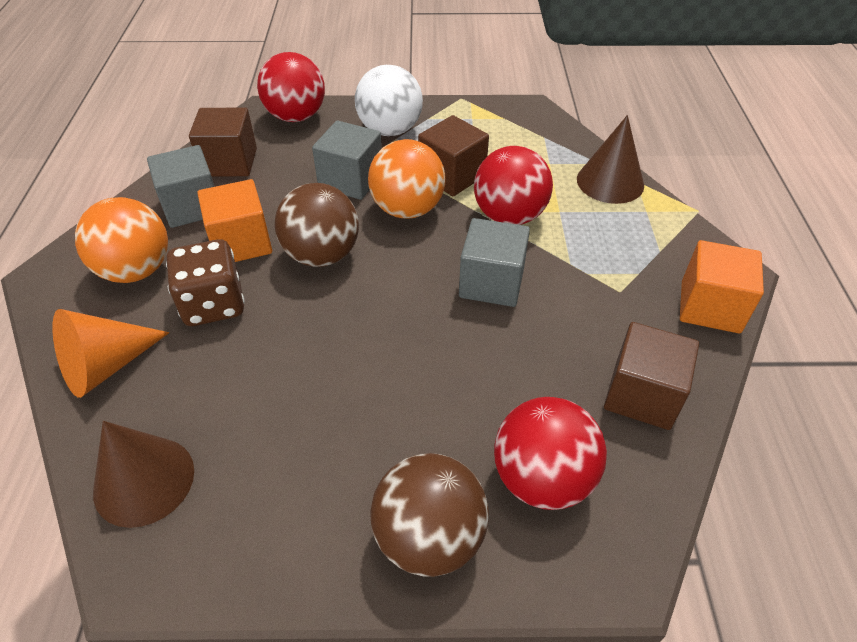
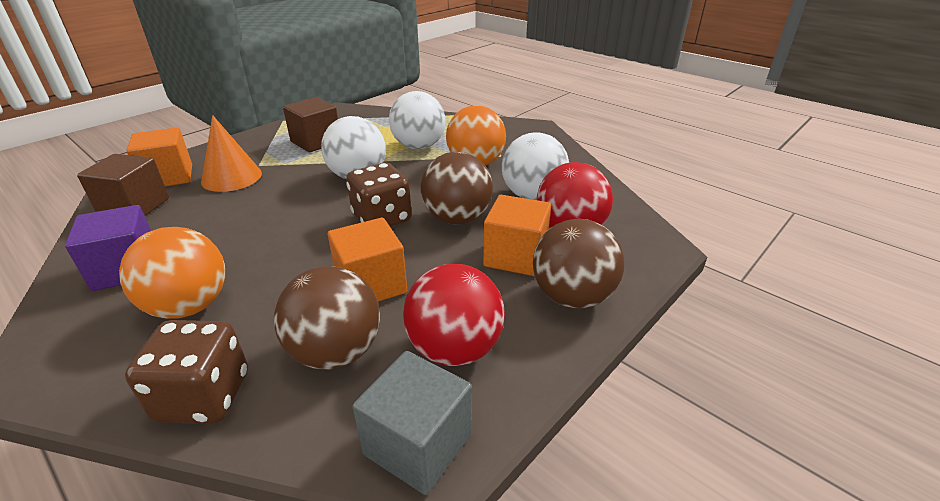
brown ball: 2 -> 3
brown cone: 2 -> 0
brown cube: 3 -> 2
brown dice: 1 -> 2
grey cube: 3 -> 1
orange cube: 2 -> 3
purple cube: 0 -> 1
red ball: 3 -> 2
white ball: 1 -> 3

